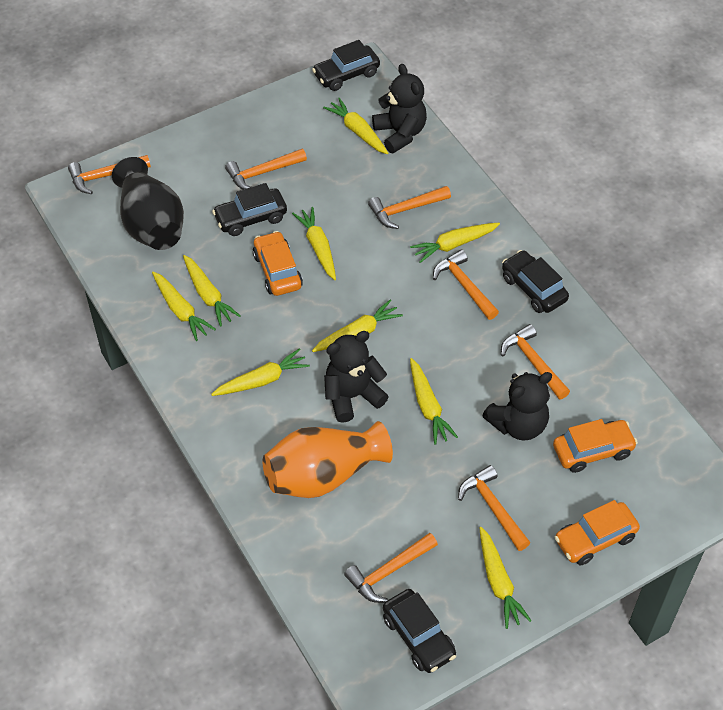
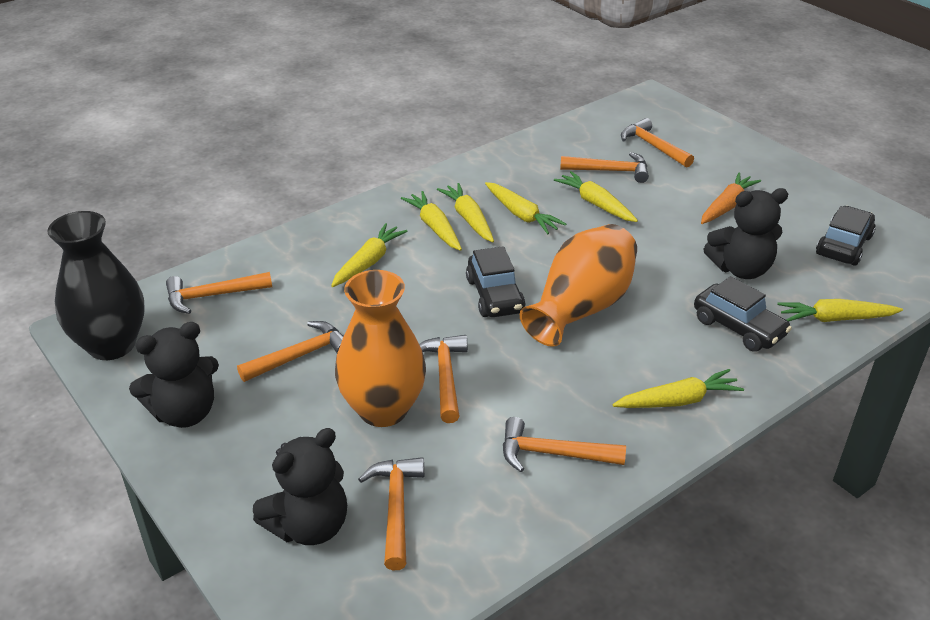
black car: 4 -> 3
orange car: 3 -> 0
orange carrot: 0 -> 1
orange vase: 1 -> 2
yellow carrot: 9 -> 7

